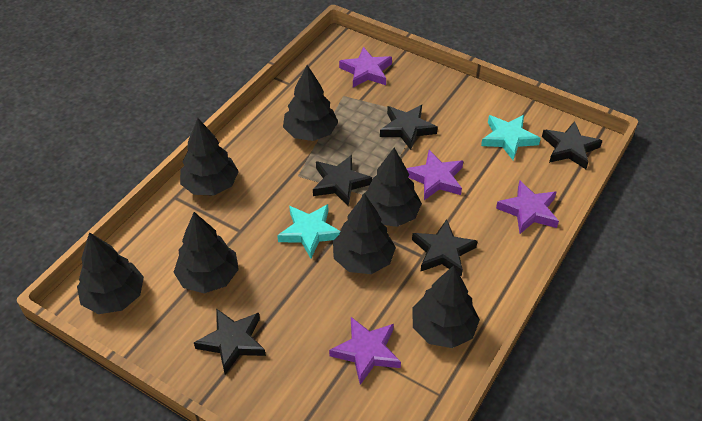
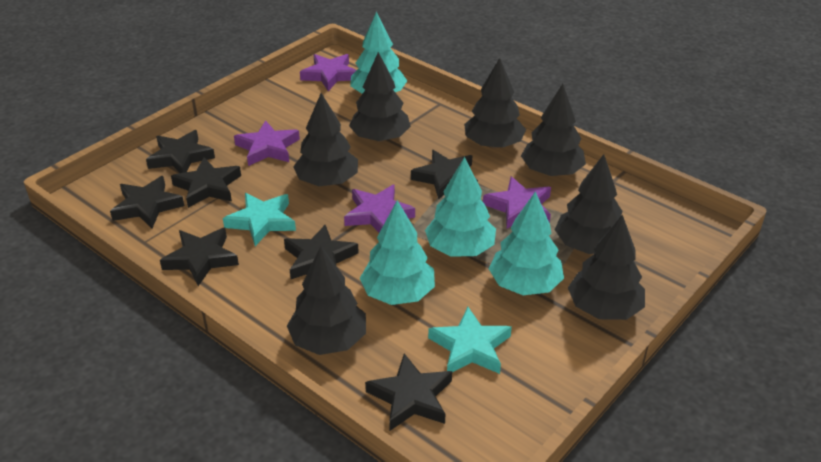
black star: 5 -> 7
turquoise tree: 0 -> 4

